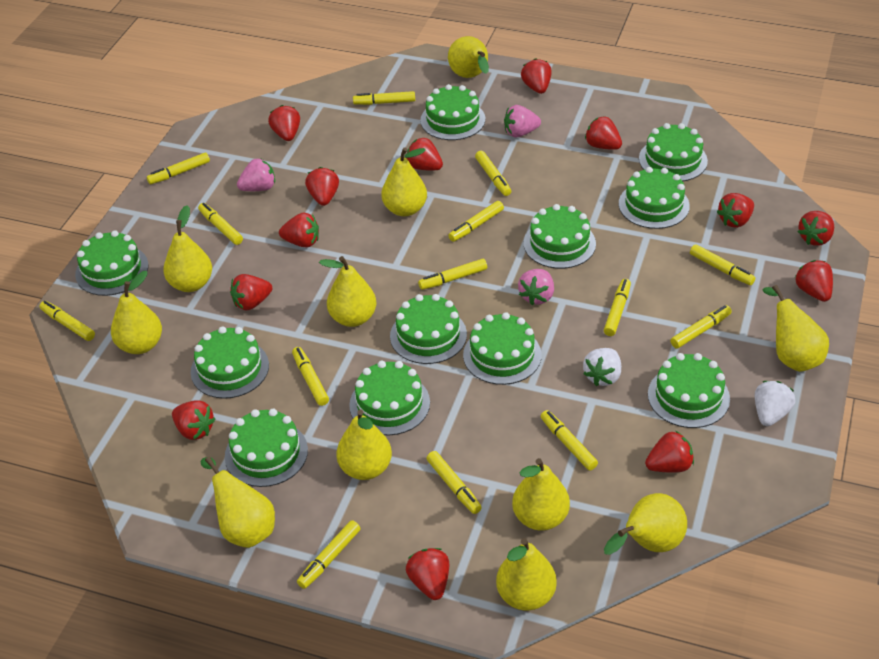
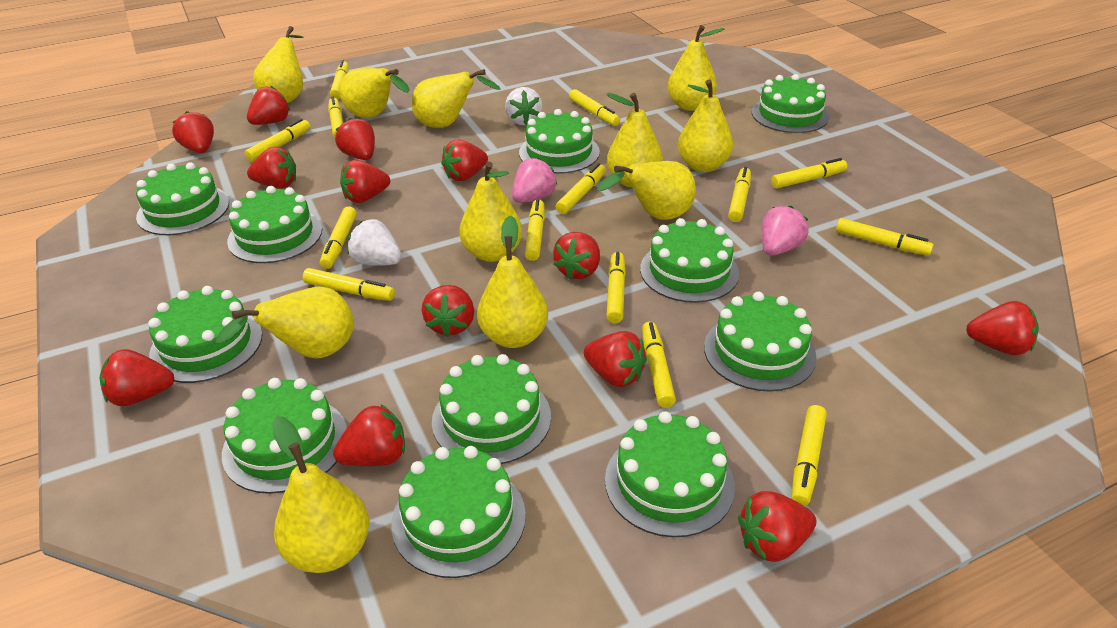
pink strawberry: 3 -> 2

